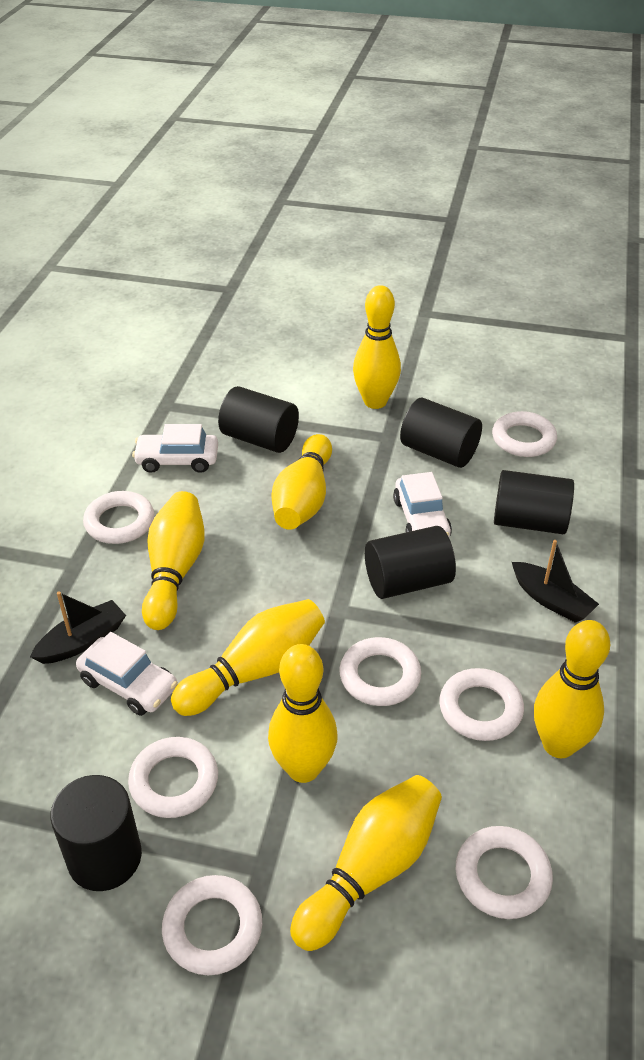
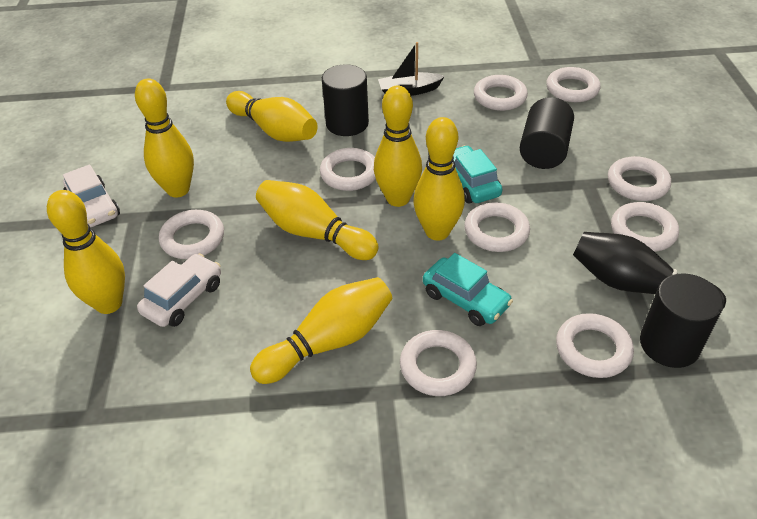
black boat: 2 -> 1
black bowling pin: 0 -> 1
black cylinder: 5 -> 3
turquoise car: 0 -> 2
white car: 3 -> 2
white ring: 7 -> 9

